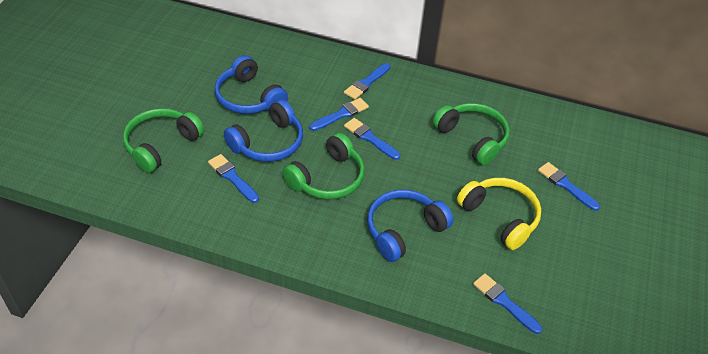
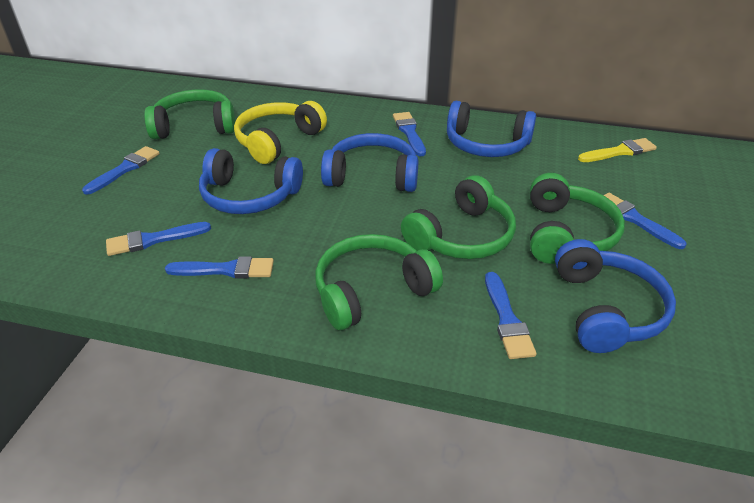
blue headphones: 3 -> 4
green headphones: 3 -> 4
yellow brush: 0 -> 1

